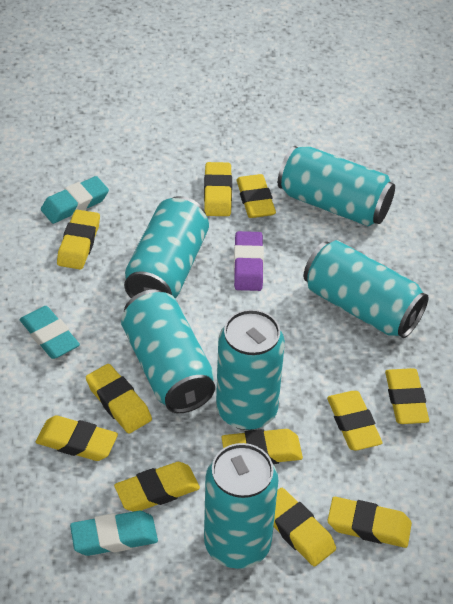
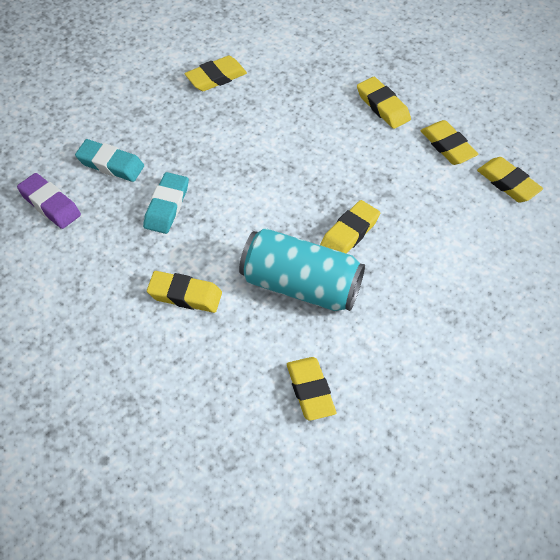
turquoise can: 6 -> 1
turquoise eraser: 3 -> 2
yellow eraser: 11 -> 7

